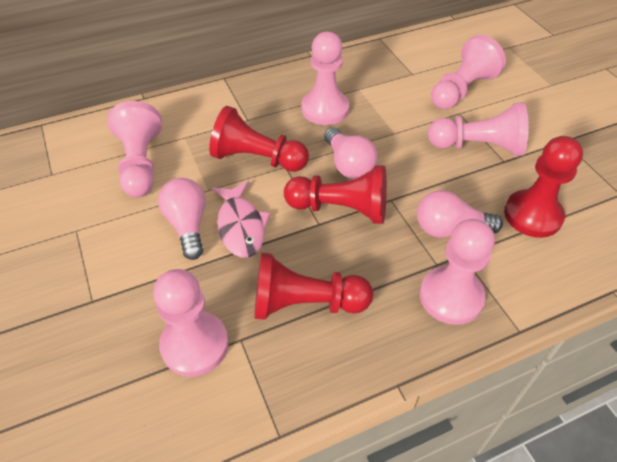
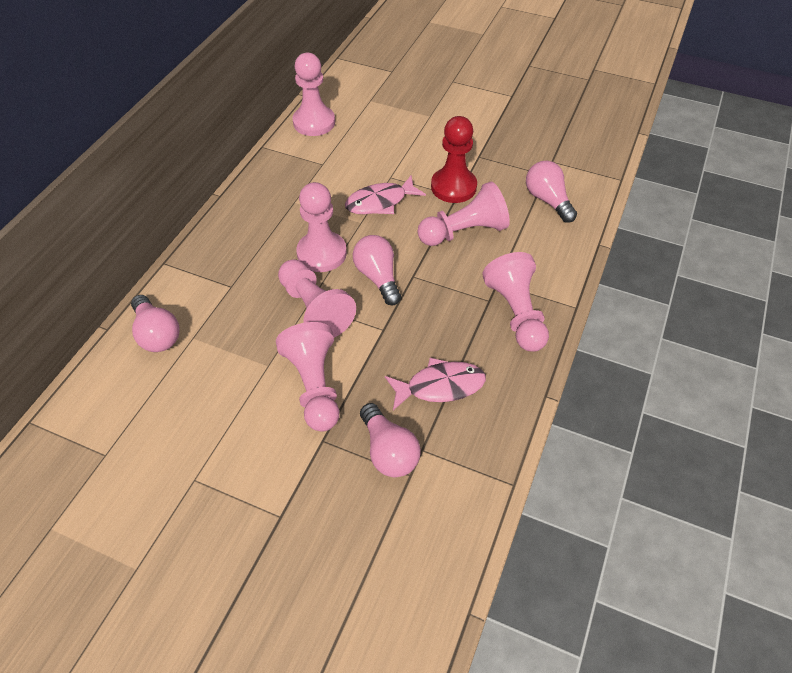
pink fish: 1 -> 2
pink light bulb: 3 -> 4
red pawn: 4 -> 1

